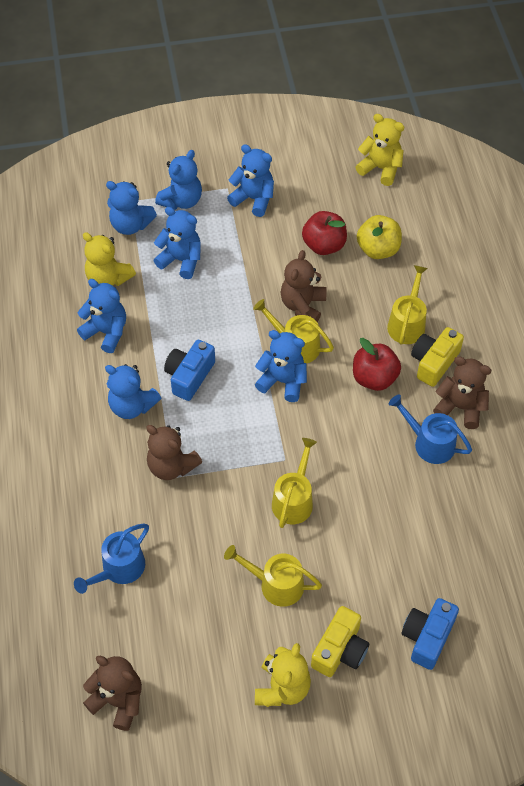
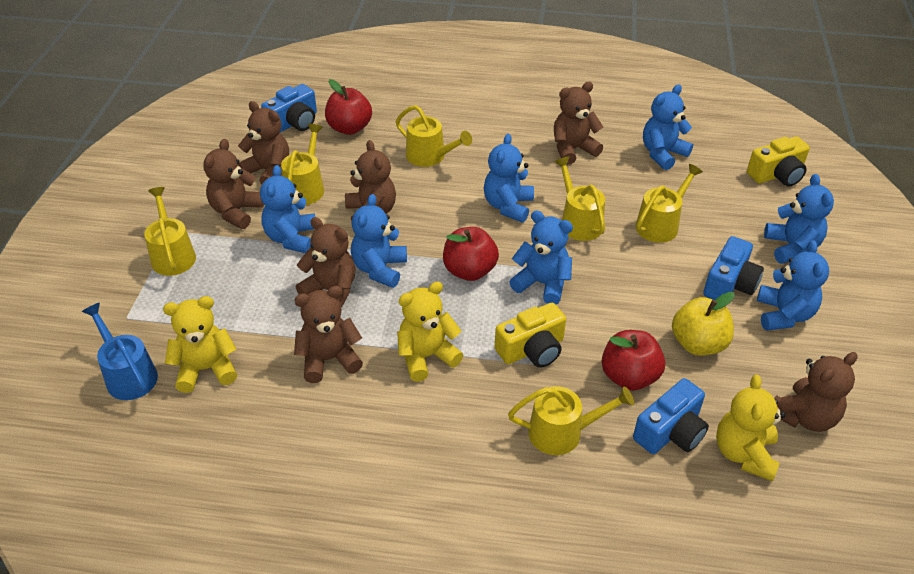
blue camera: 2 -> 3
blue watering can: 2 -> 1
brown teddy bear: 4 -> 7
red apple: 2 -> 3
yellow watering can: 4 -> 6

